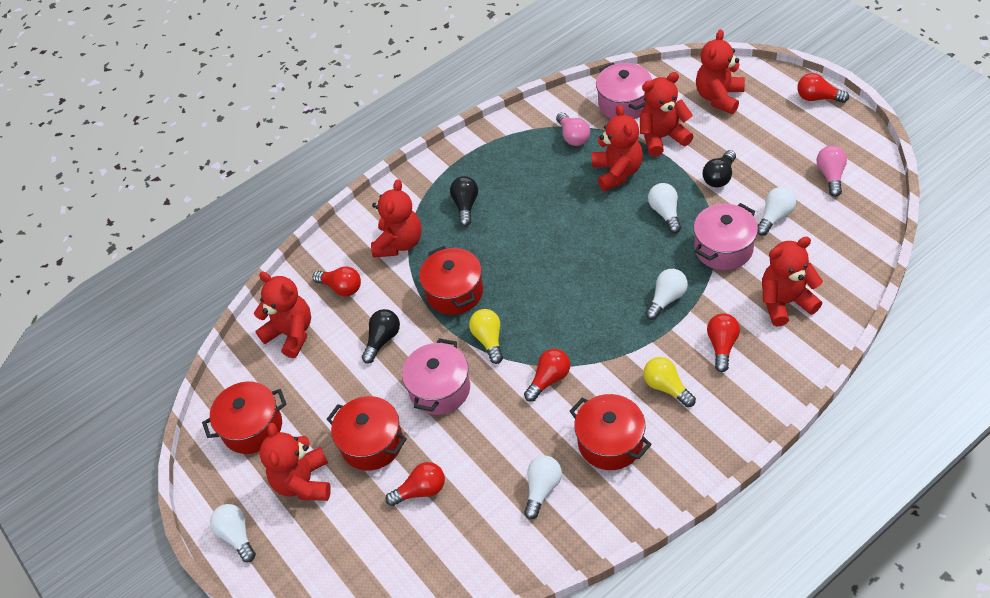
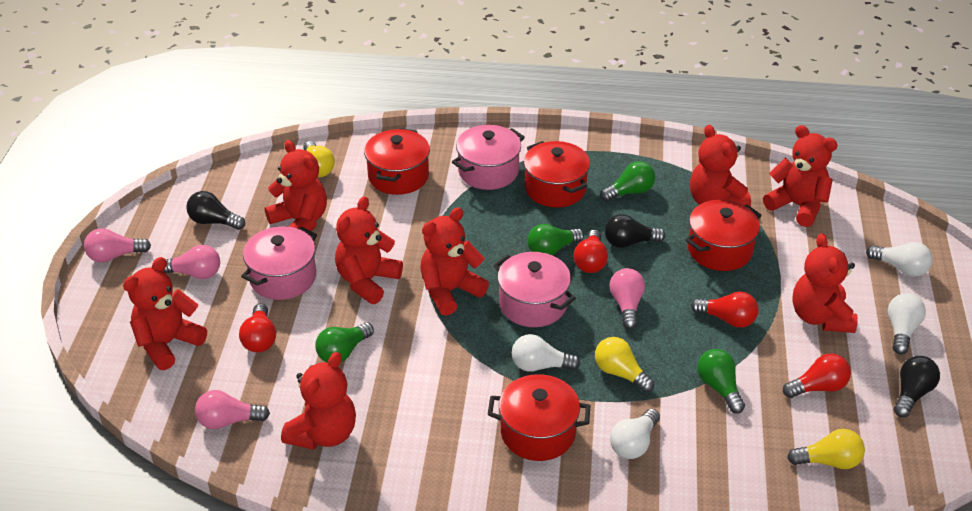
green light bulb: 0 -> 4
pink light bulb: 2 -> 4
red light bulb: 5 -> 4
red teddy bear: 7 -> 8
white light bulb: 5 -> 4
yellow light bulb: 2 -> 3

